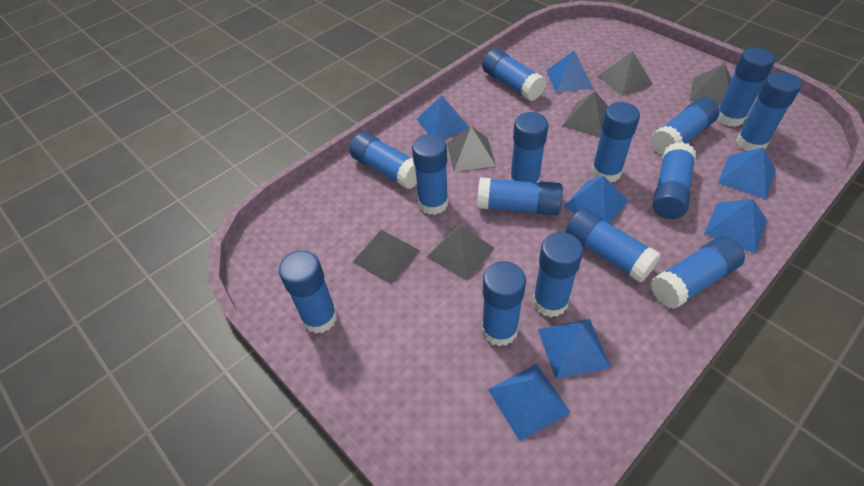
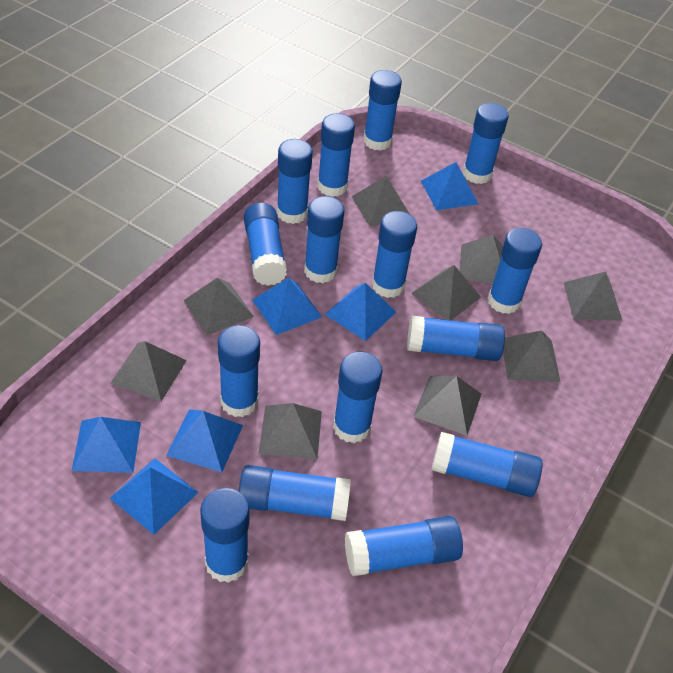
blue pyramid: 7 -> 6
grey pyramid: 6 -> 9

